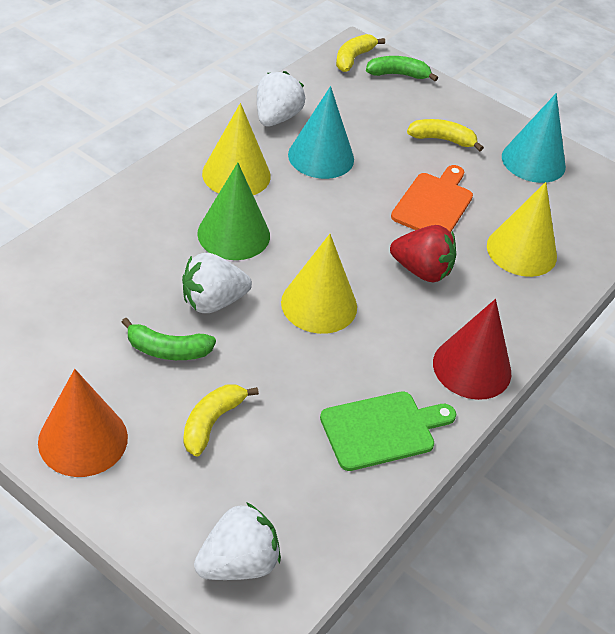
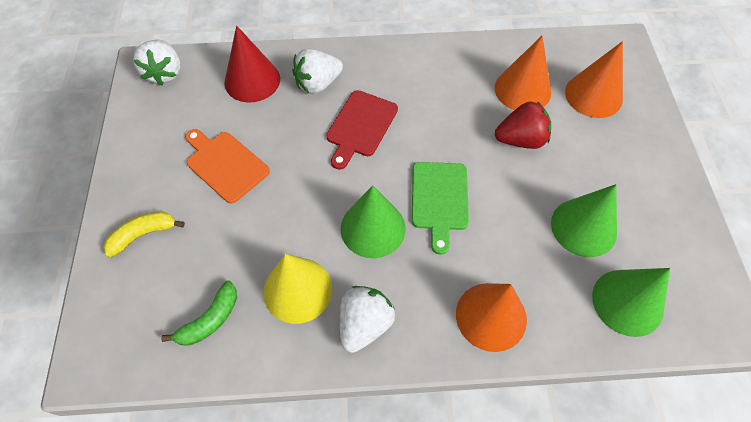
green banana: 2 -> 1
green cone: 1 -> 3
orange cone: 1 -> 3
red cutting board: 0 -> 1
turquoise cone: 2 -> 0
yellow banana: 3 -> 1
yellow cone: 3 -> 1

